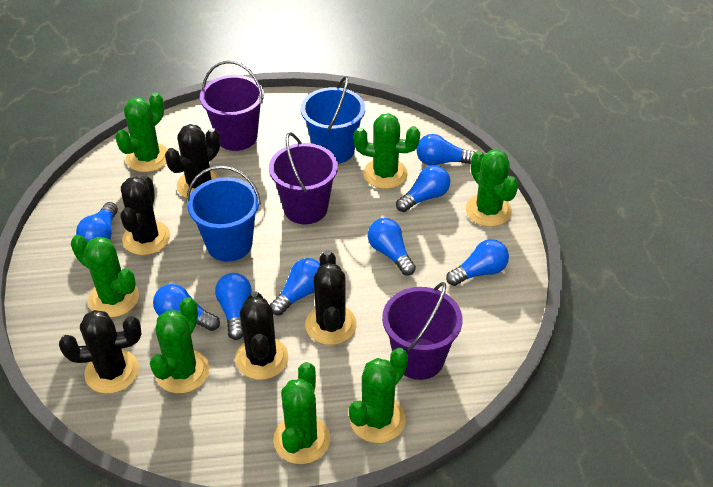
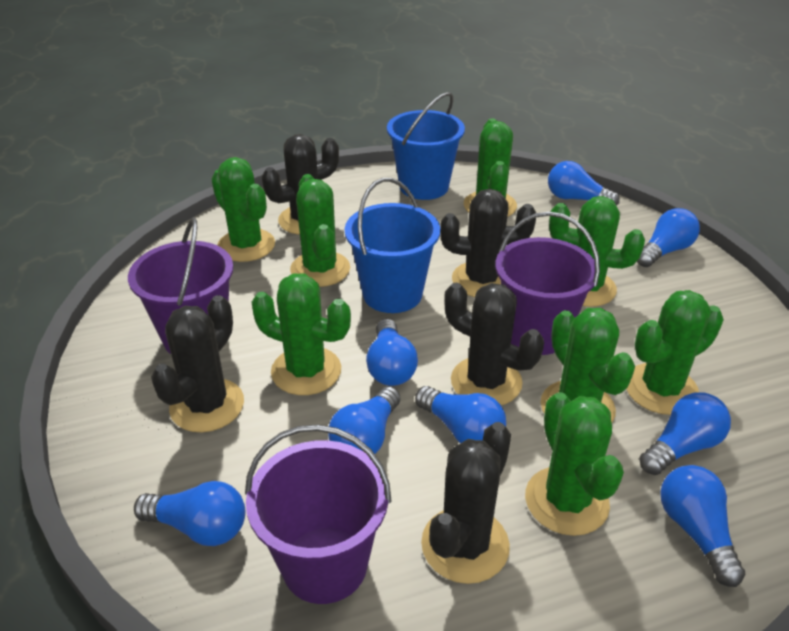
green cactus: 7 -> 8

